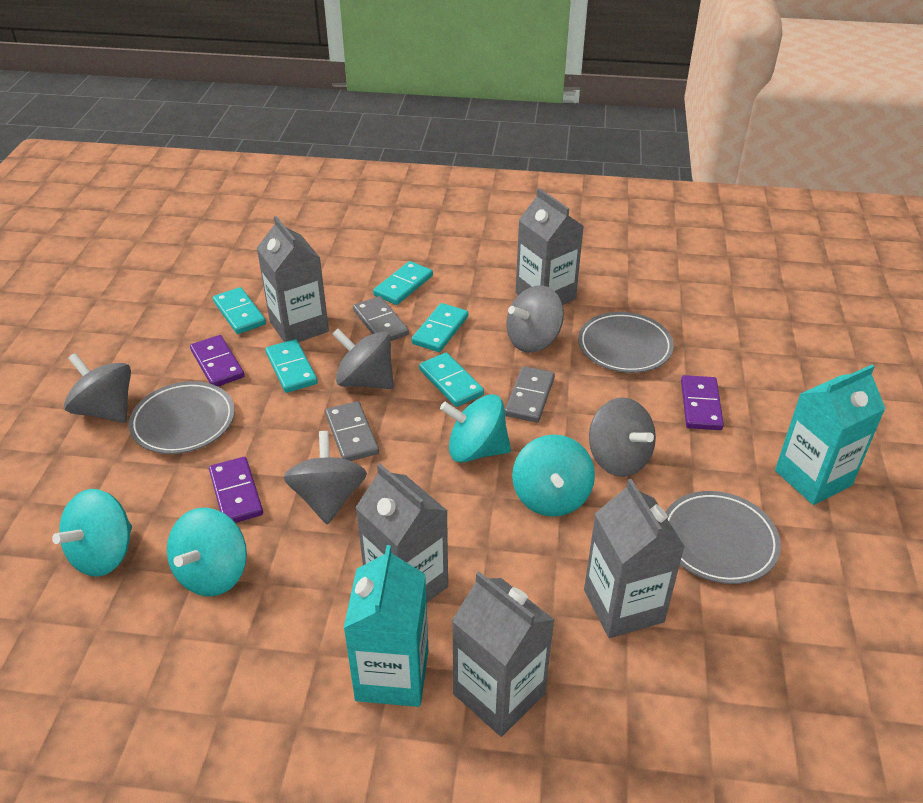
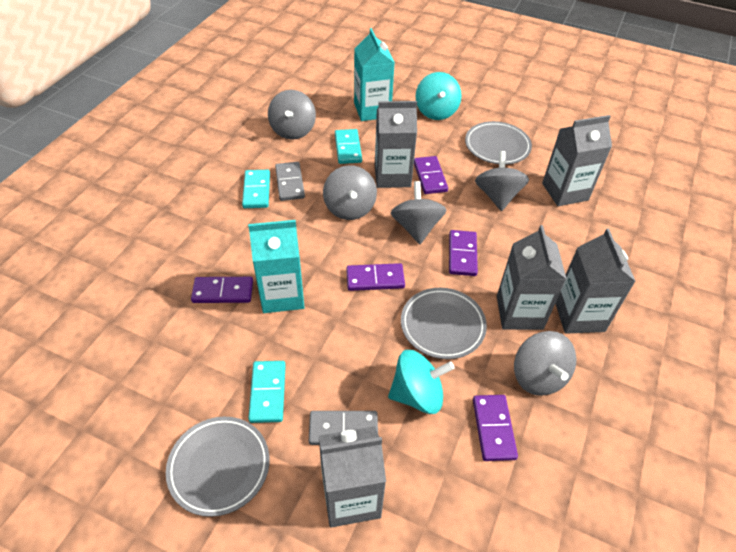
grey domino: 3 -> 2
purple domino: 3 -> 5
turquoise domino: 5 -> 3
turquoise spinning top: 4 -> 2

